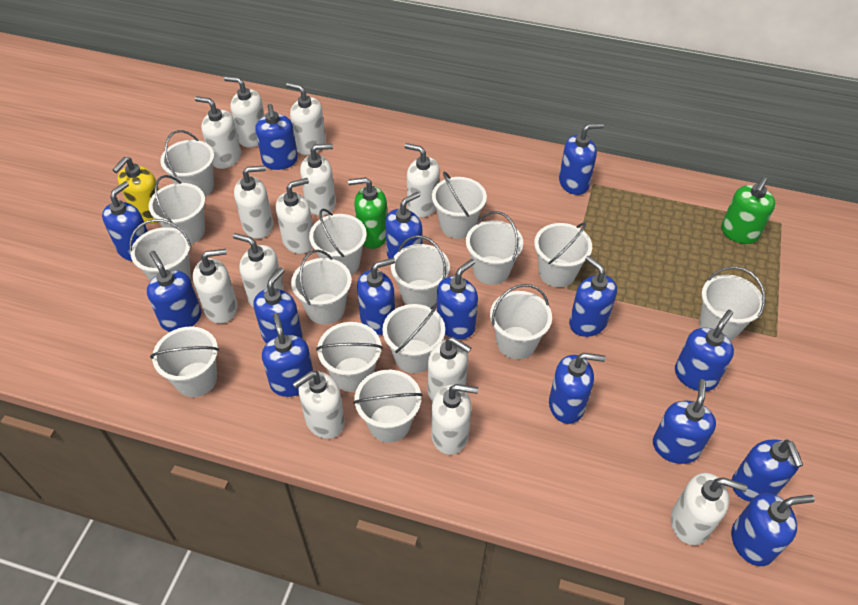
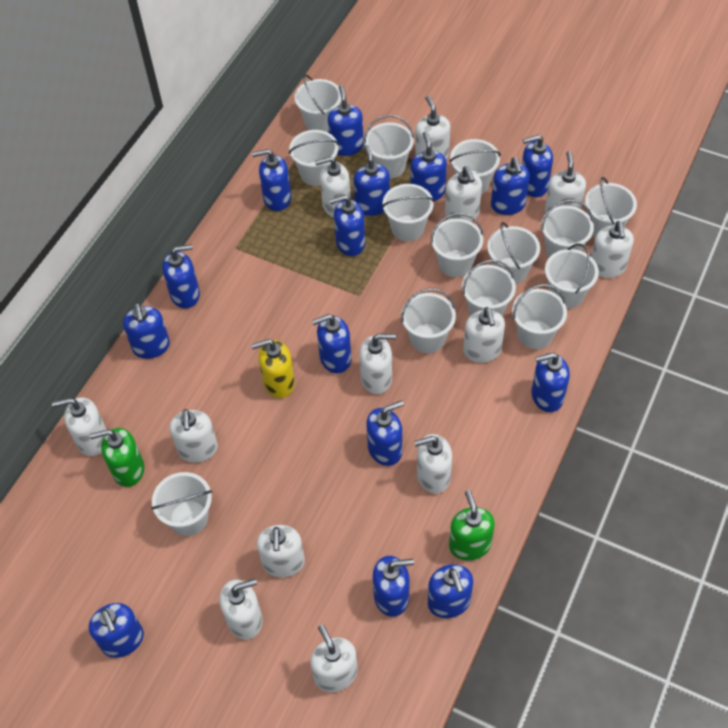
white bucket: 15 -> 14

